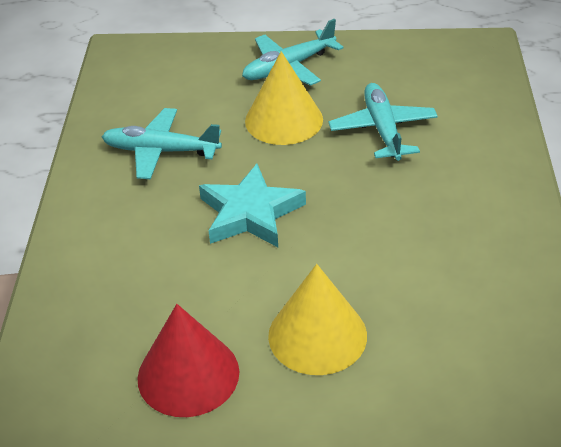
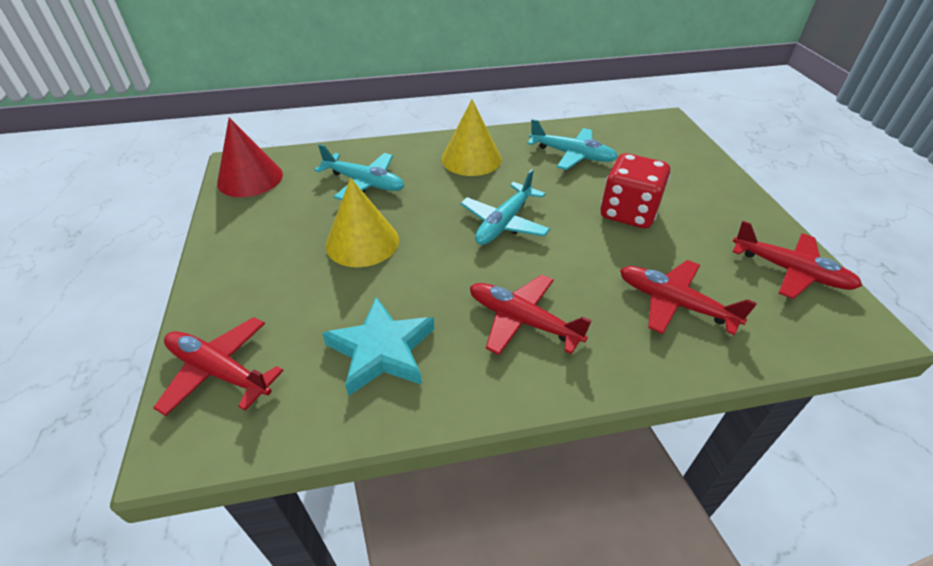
red dice: 0 -> 1
red plane: 0 -> 4

